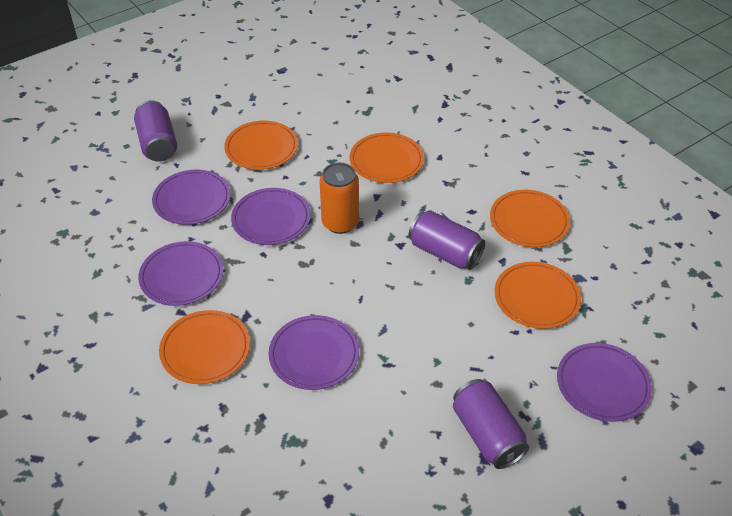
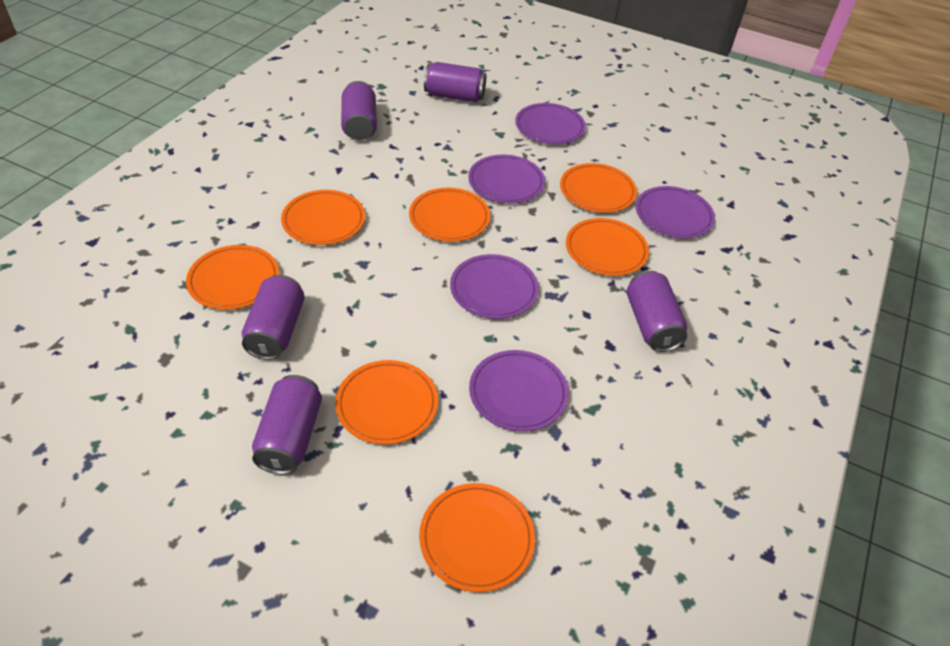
orange can: 1 -> 0
orange plate: 5 -> 7
purple can: 3 -> 5

